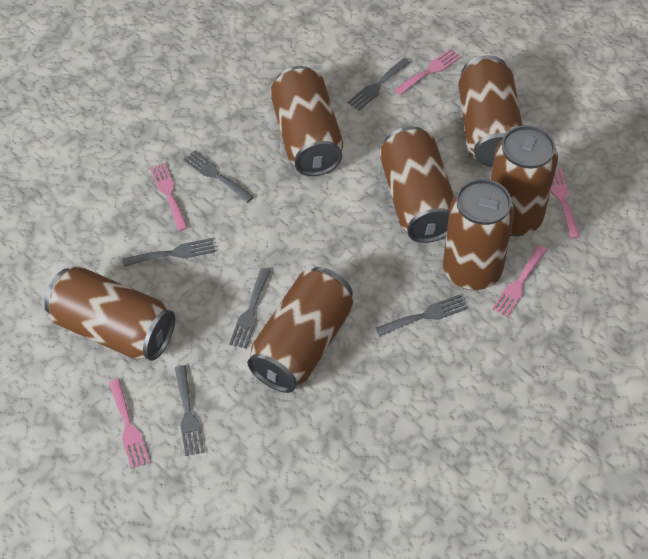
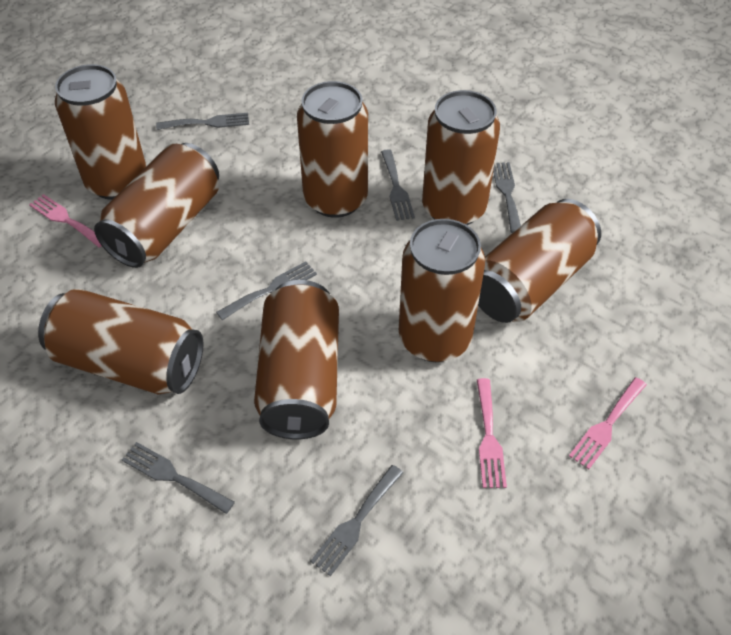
brown can: 7 -> 8
pink fork: 5 -> 3

